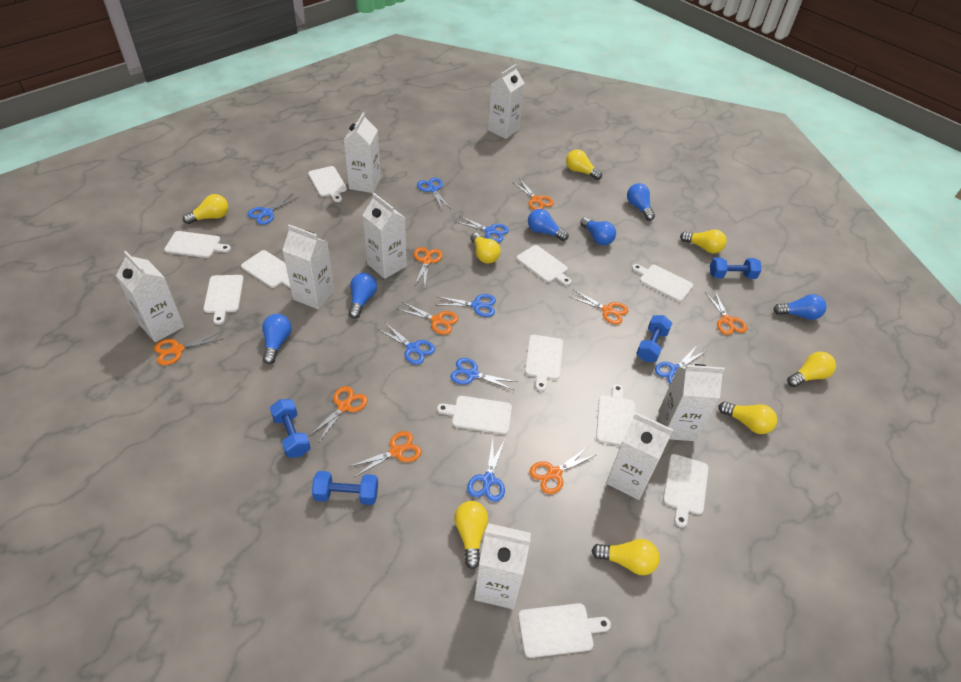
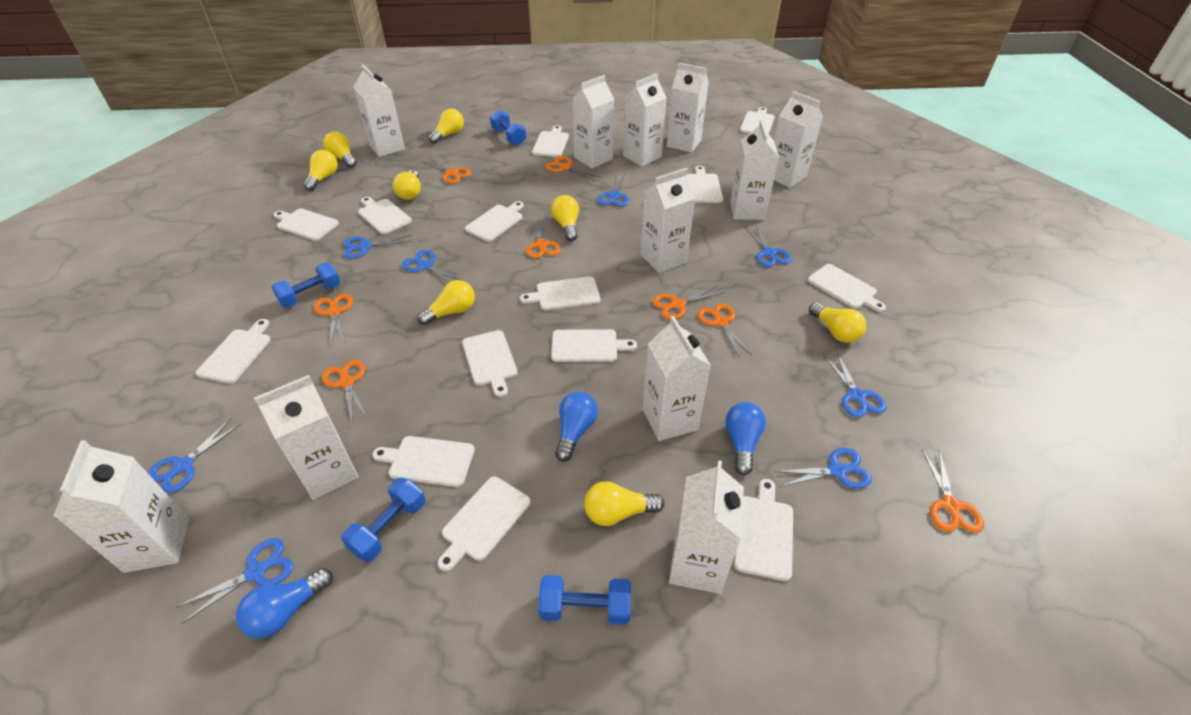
blue light bulb: 6 -> 3
orange scissors: 9 -> 8
white carton: 8 -> 11
white cutting board: 11 -> 14

